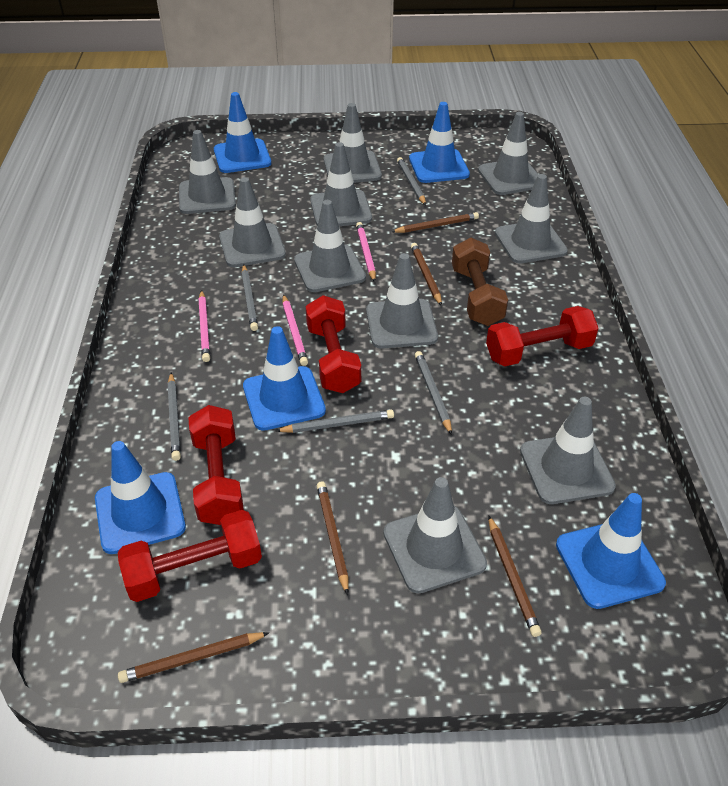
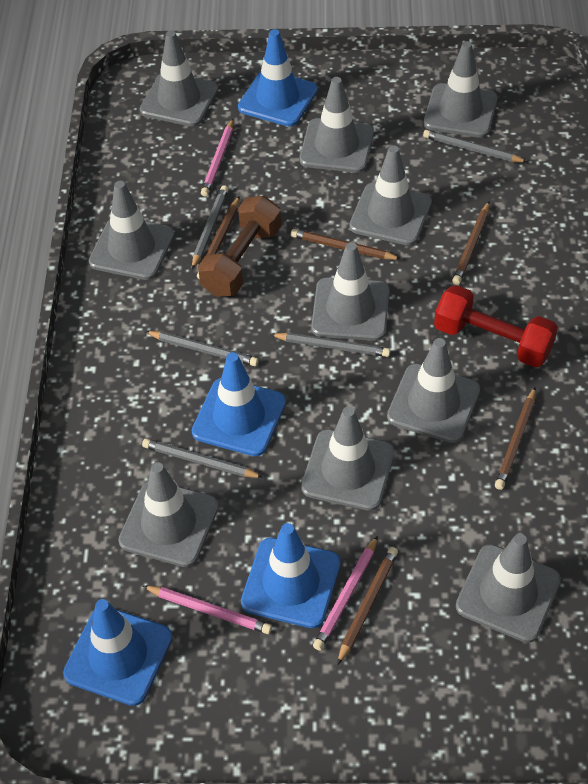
blue traffic cone: 5 -> 4
red dumbbell: 4 -> 1

